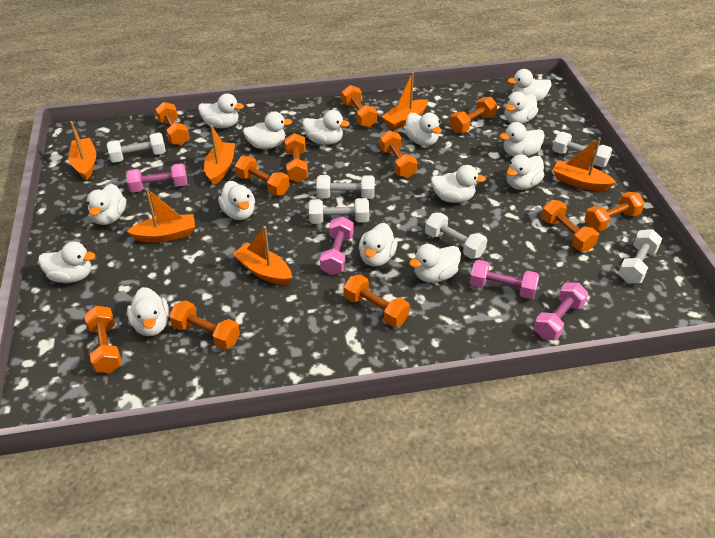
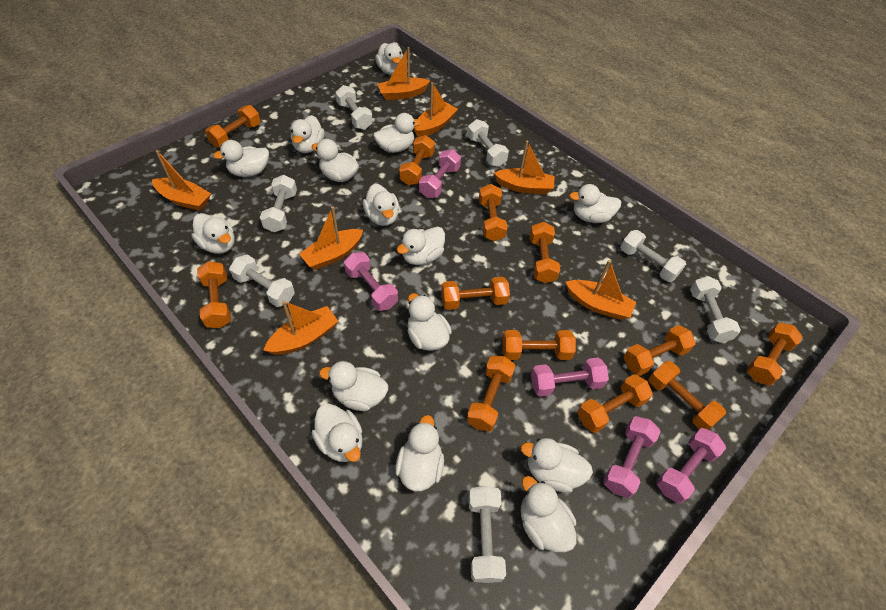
orange boat: 6 -> 7
orange dumbbell: 11 -> 12
pink dumbbell: 4 -> 5
white dumbbell: 6 -> 7

